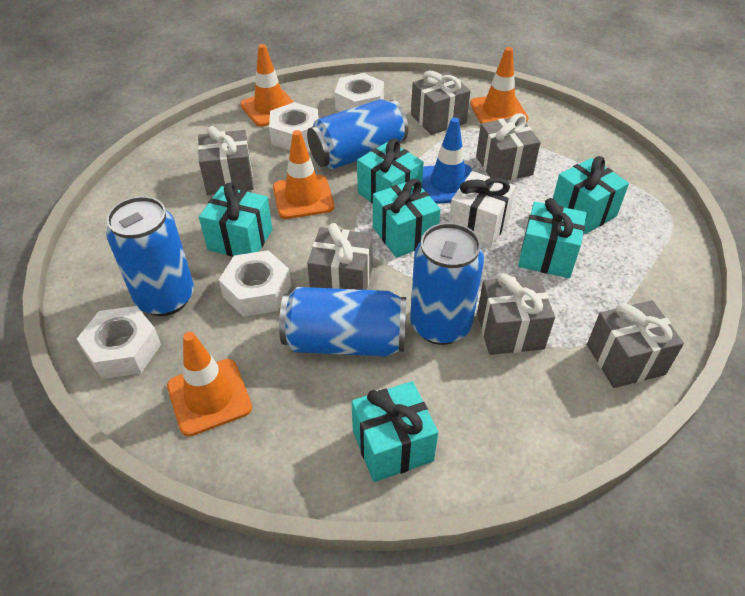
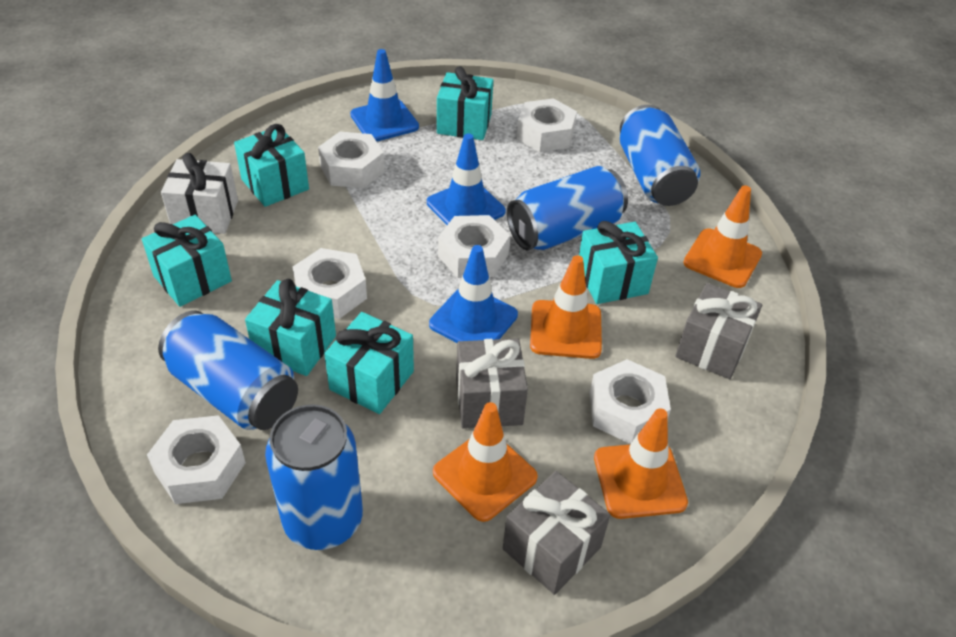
blue traffic cone: 1 -> 3
grey gift: 6 -> 3
white nut: 4 -> 6

